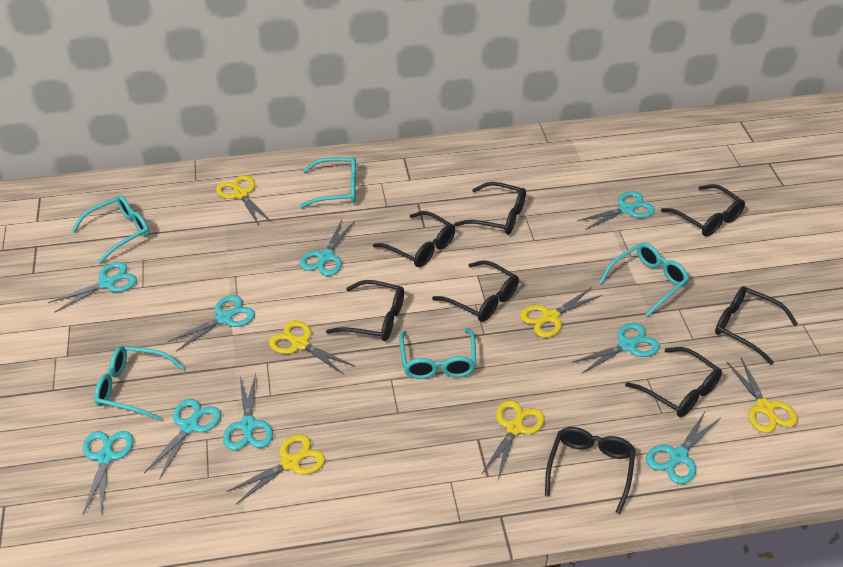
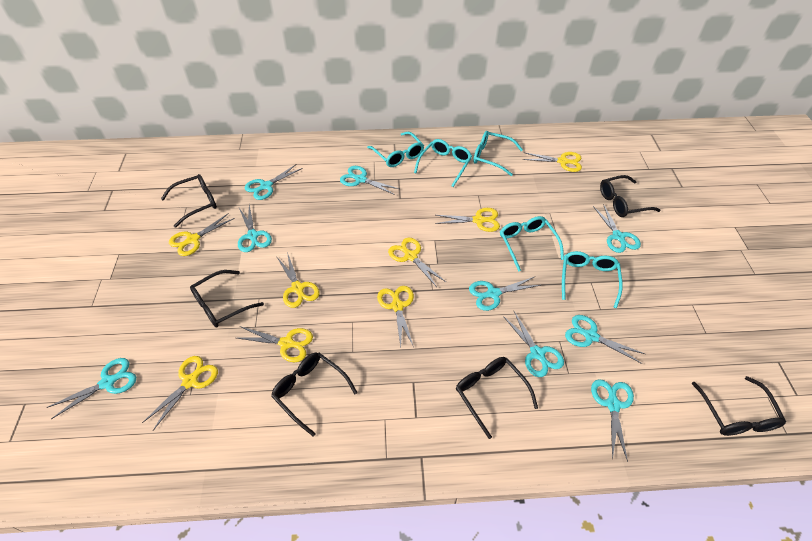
black glasses: 8 -> 6
yellow scissors: 6 -> 8

